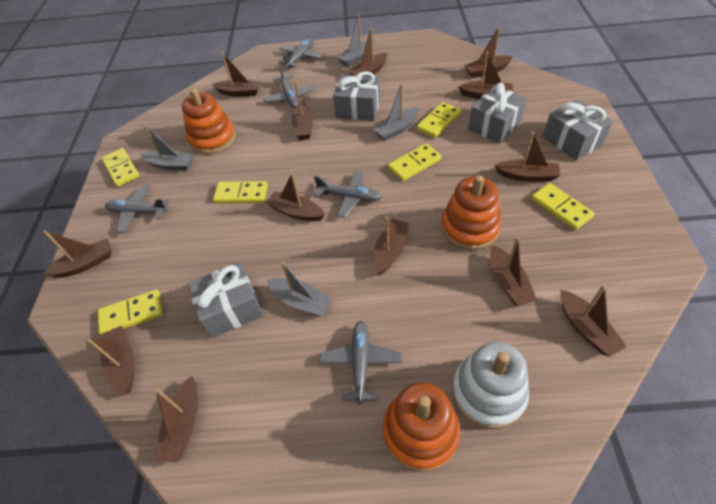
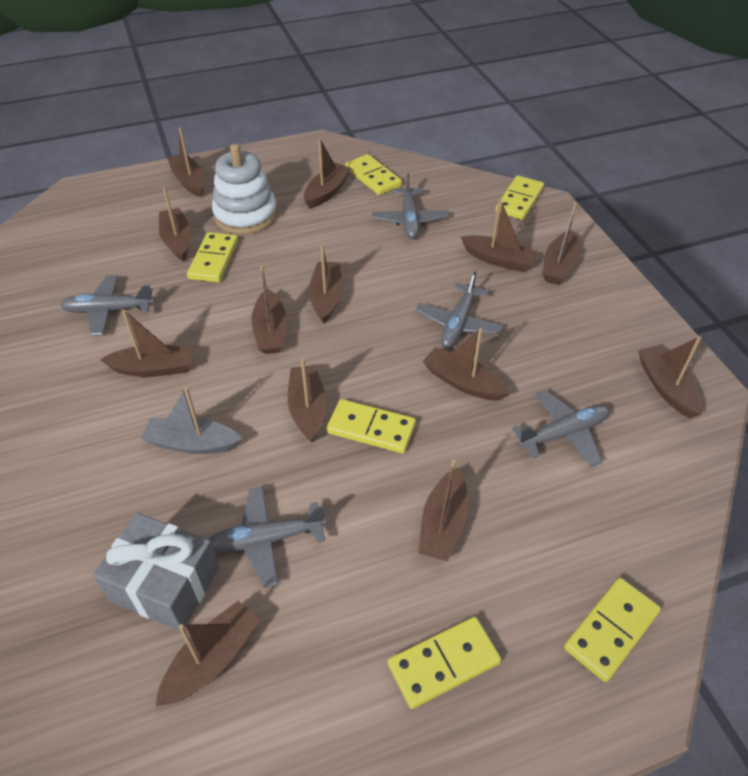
grey boat: 4 -> 1
grey gift: 4 -> 1
orange stacking toy: 3 -> 0

